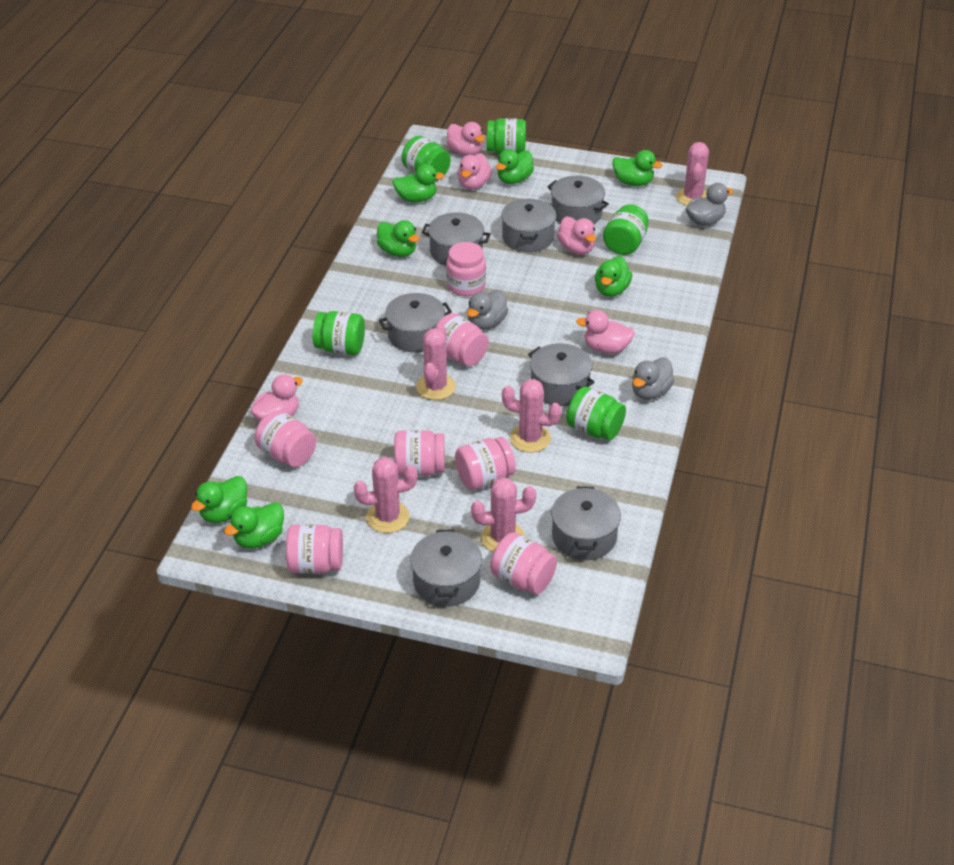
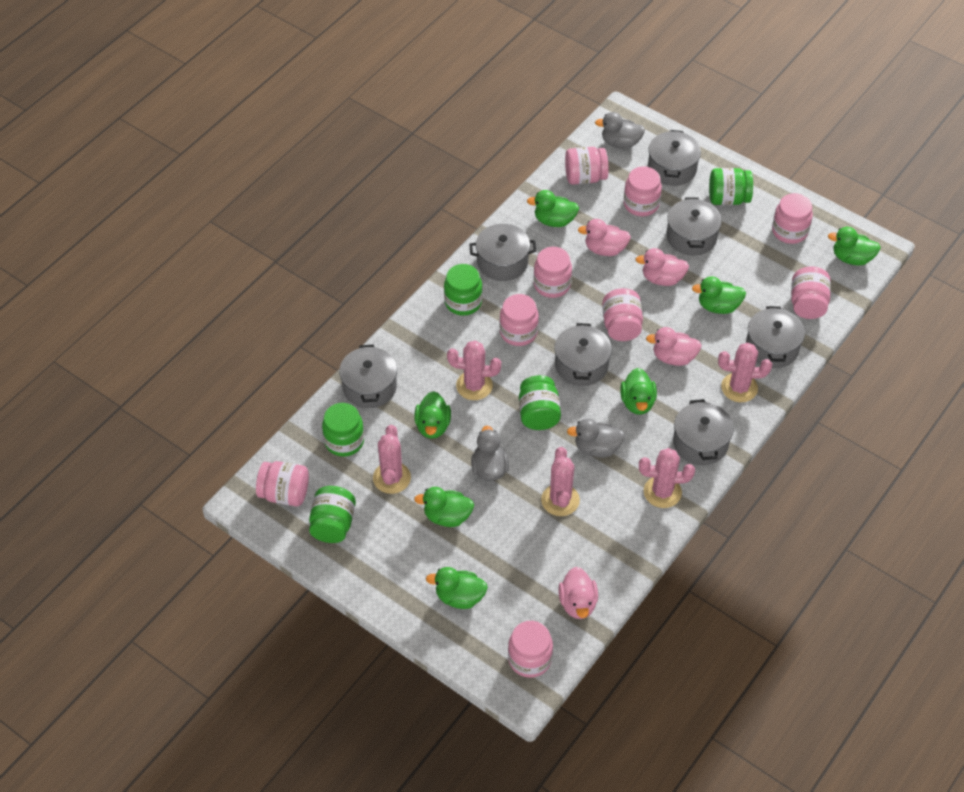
pink duck: 5 -> 4
pink jar: 7 -> 9

